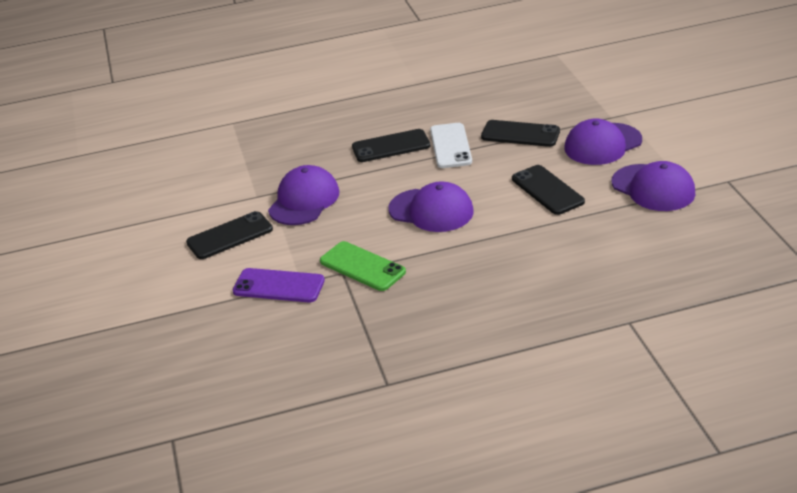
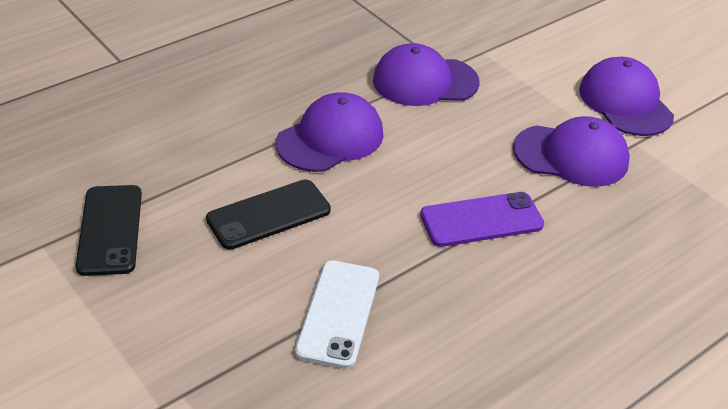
black phone: 4 -> 2
green phone: 1 -> 0

